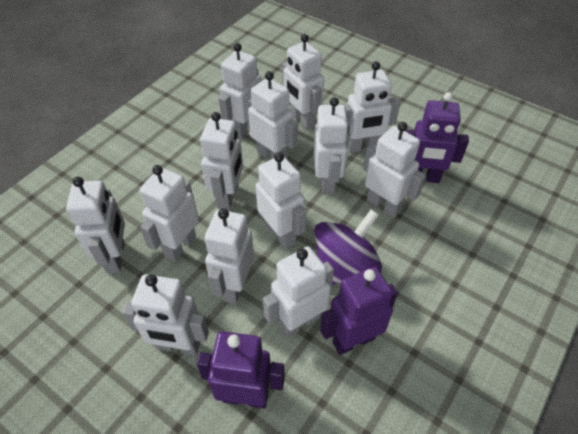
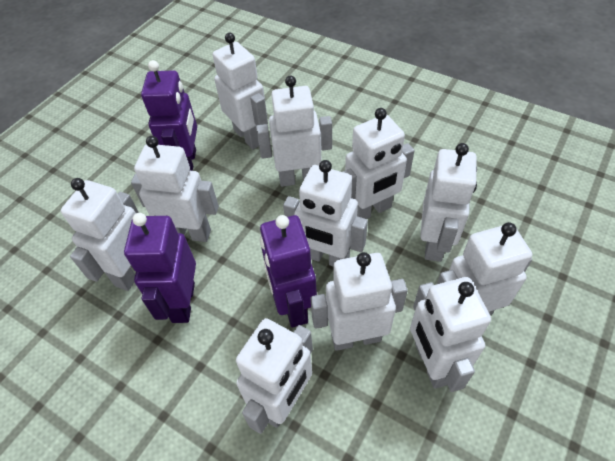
purple spinning top: 1 -> 0
white robot: 13 -> 11

